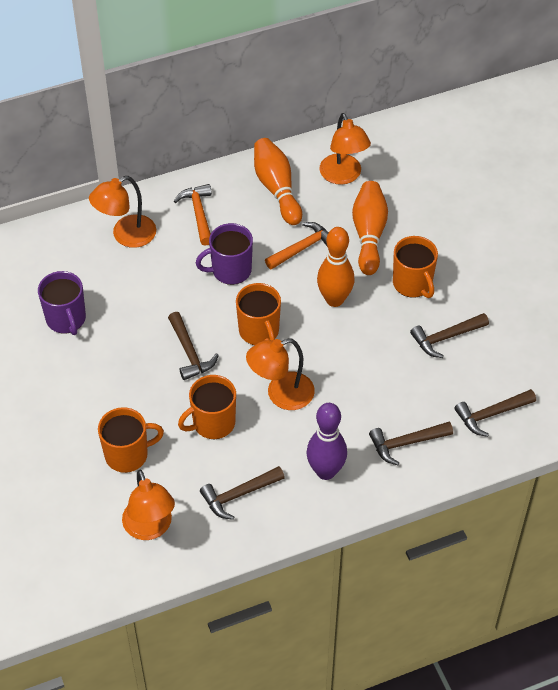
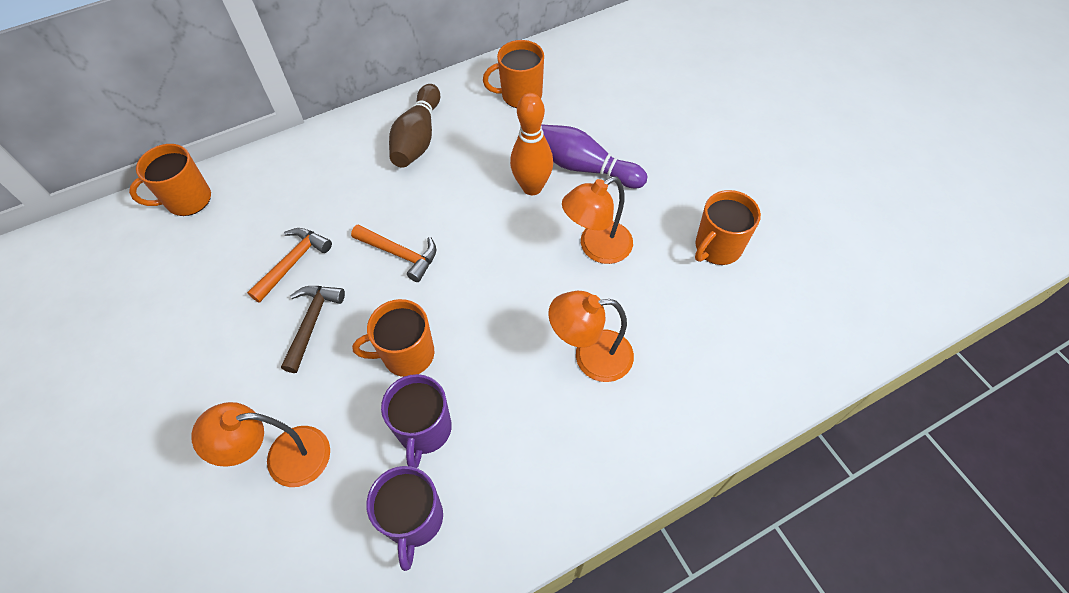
brown bowling pin: 0 -> 1
brown hammer: 5 -> 1
orange bowling pin: 3 -> 1
orange lamp: 4 -> 3

